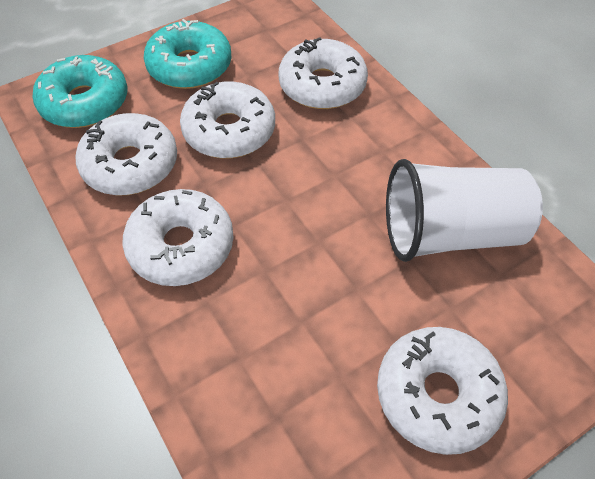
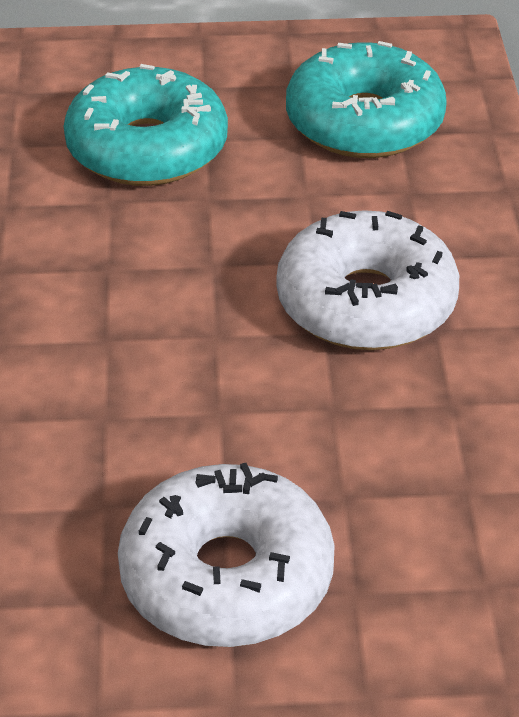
white cup: 1 -> 0
white donut: 5 -> 2

